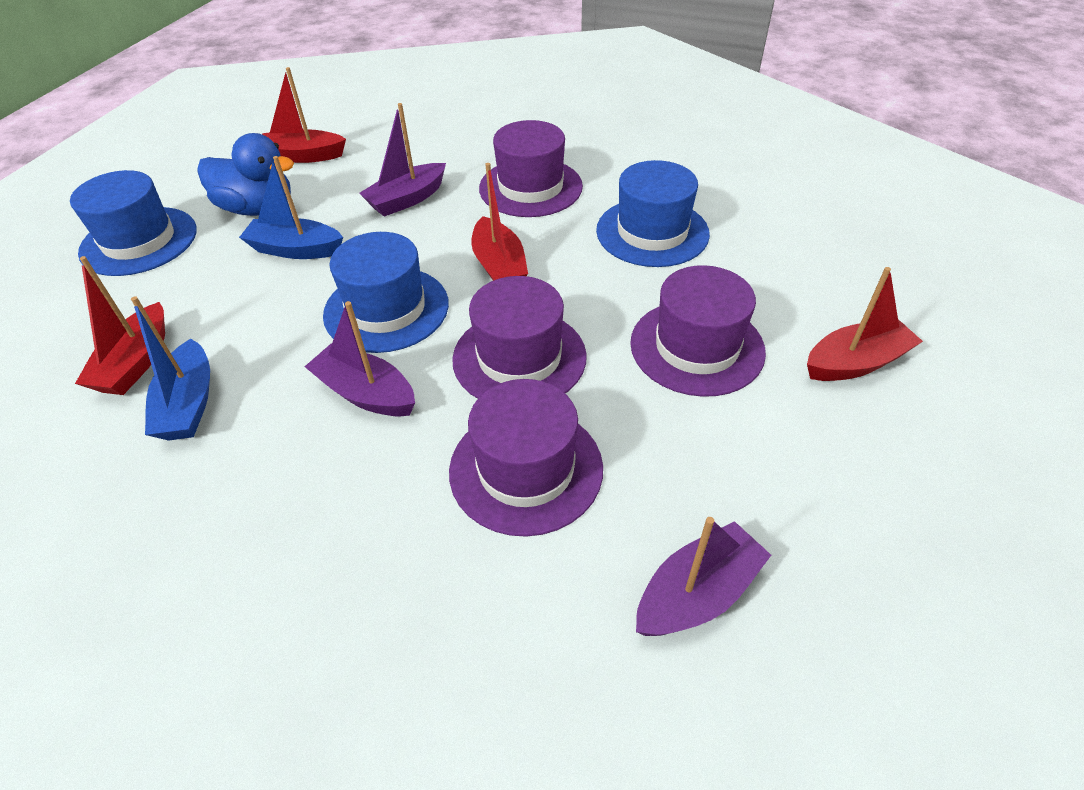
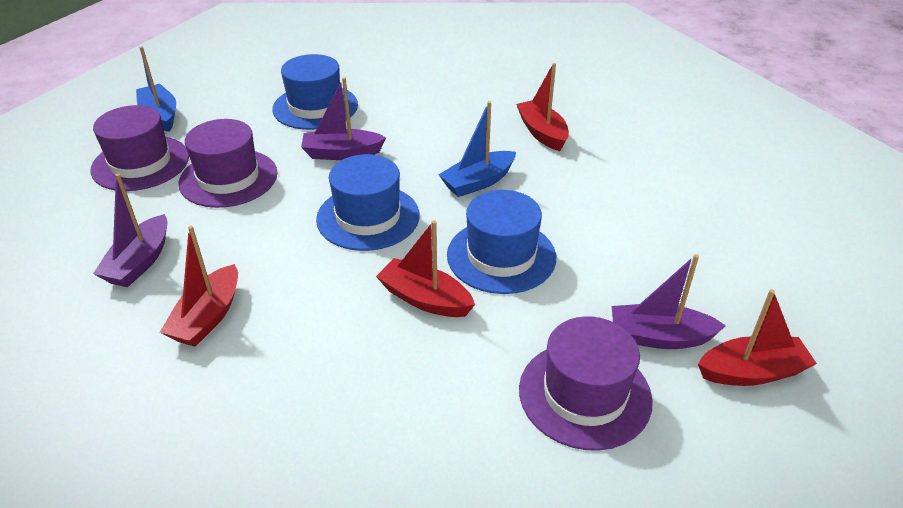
blue duck: 1 -> 0
purple hat: 4 -> 3

